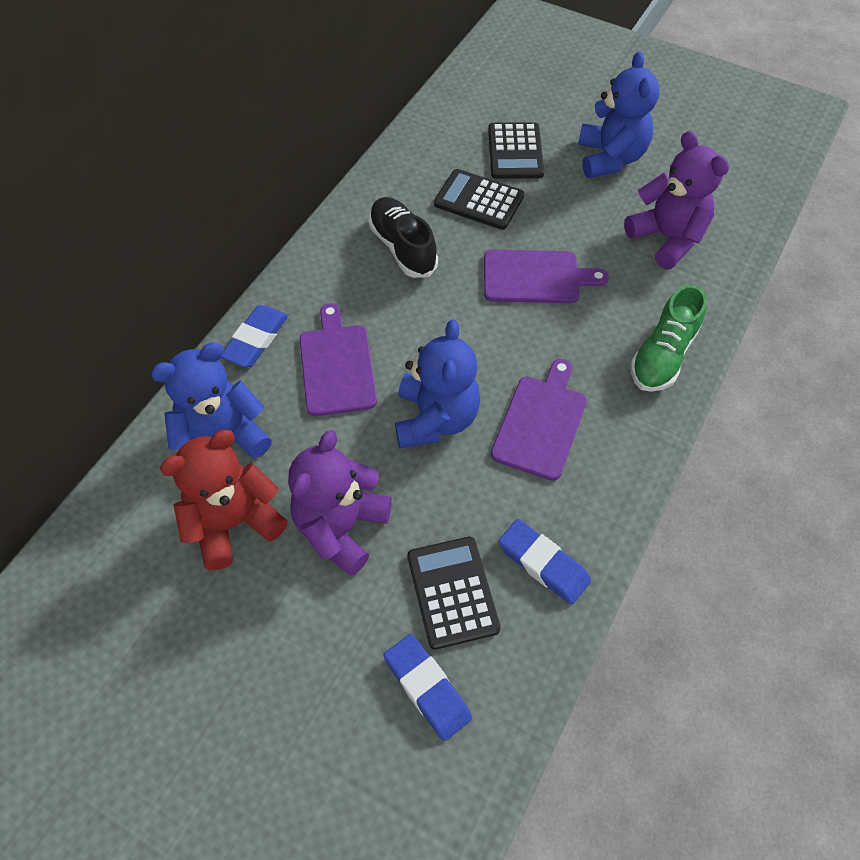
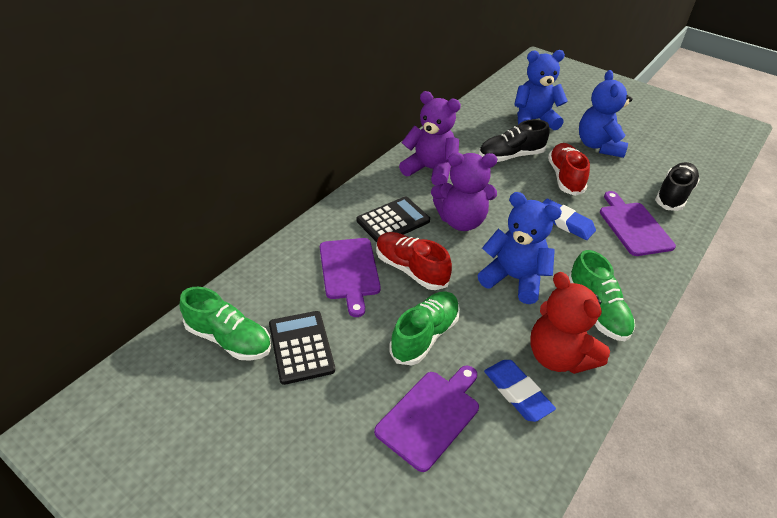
black calculator: 3 -> 2
black shoe: 1 -> 2
blue eraser: 3 -> 2
green shoe: 1 -> 3
red shoe: 0 -> 2

